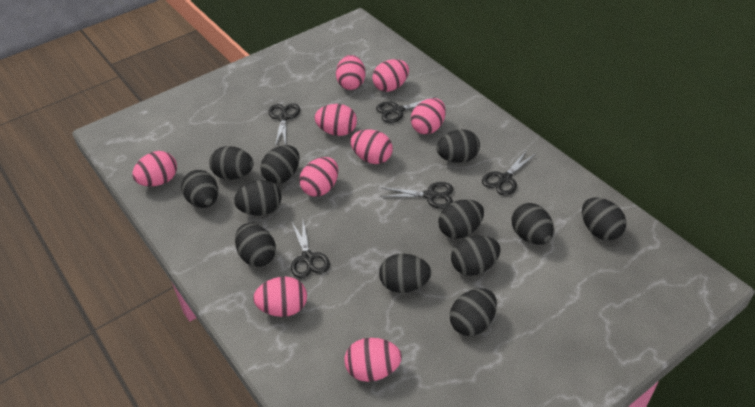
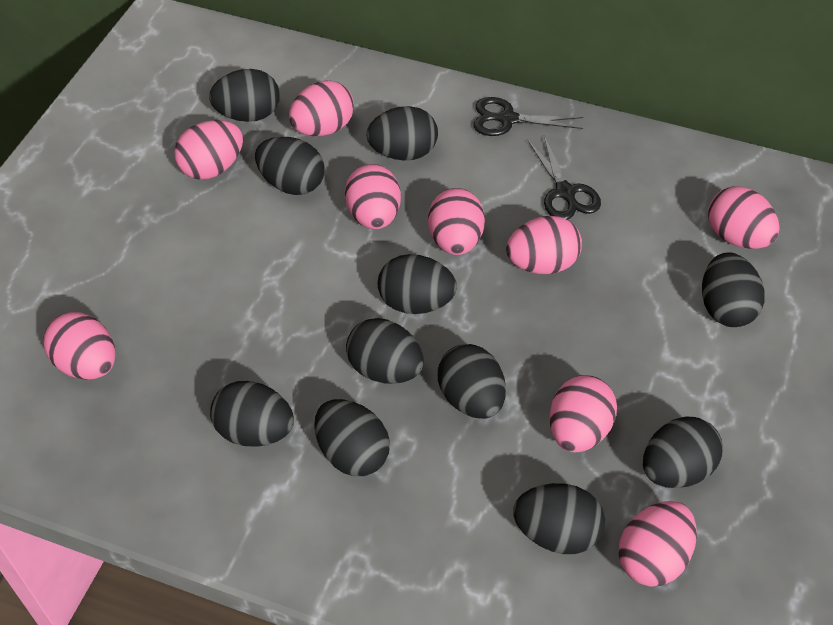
black egg: 12 -> 11
black scissors: 5 -> 2

